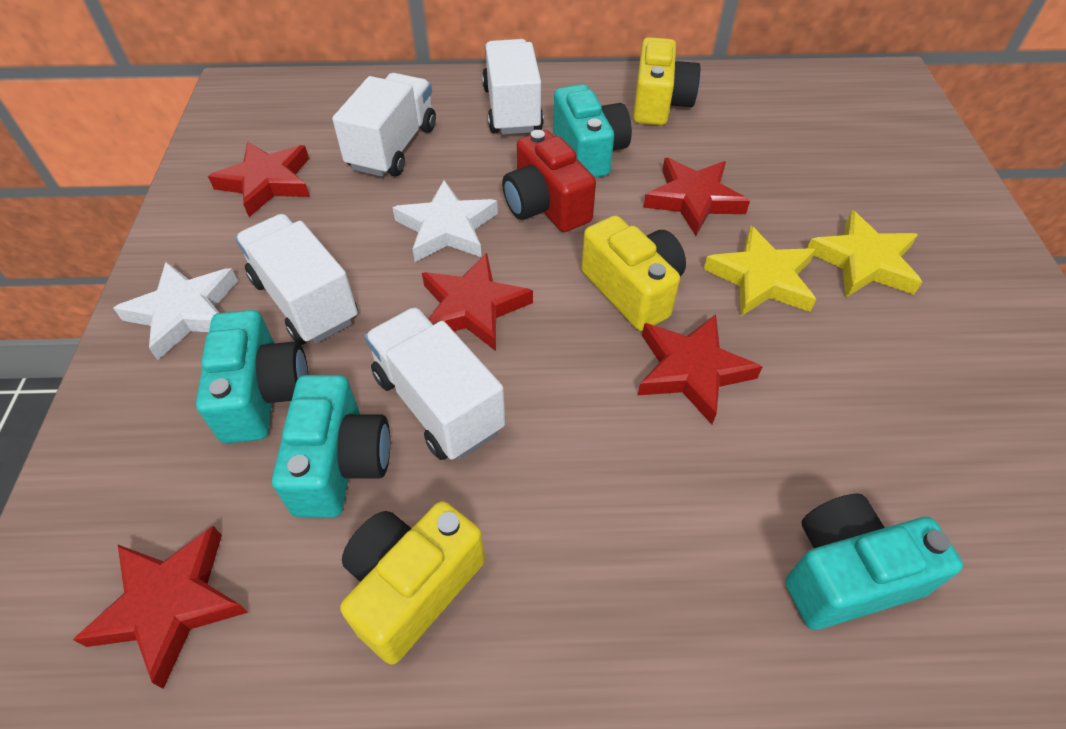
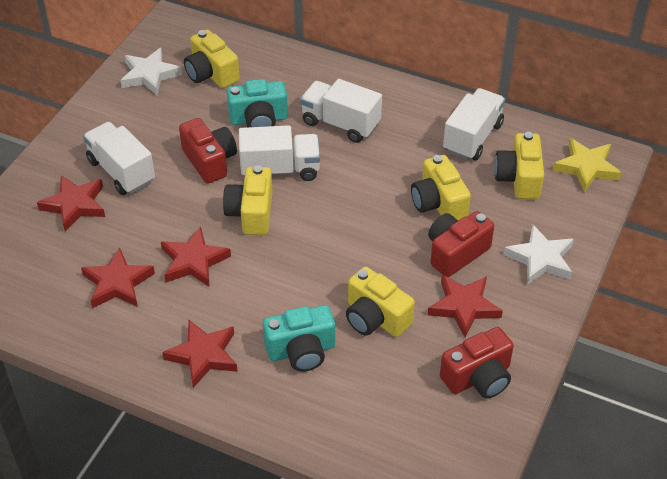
red camera: 1 -> 3
turquoise camera: 4 -> 2
yellow camera: 3 -> 5
yellow star: 2 -> 1

